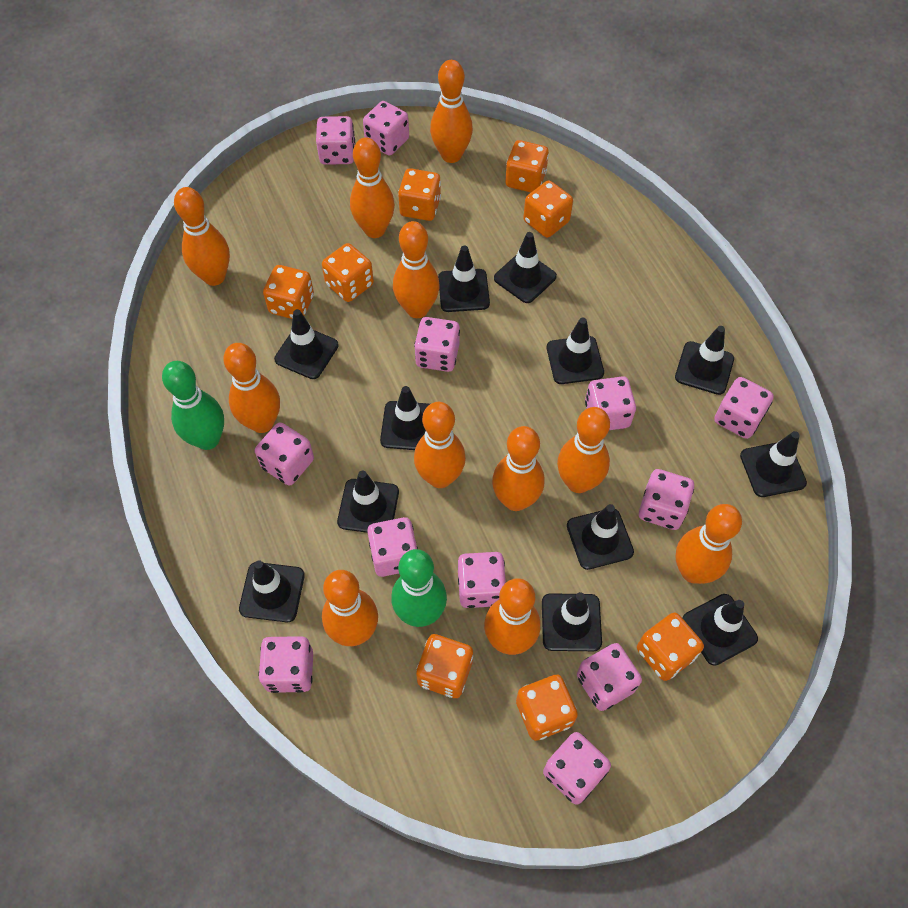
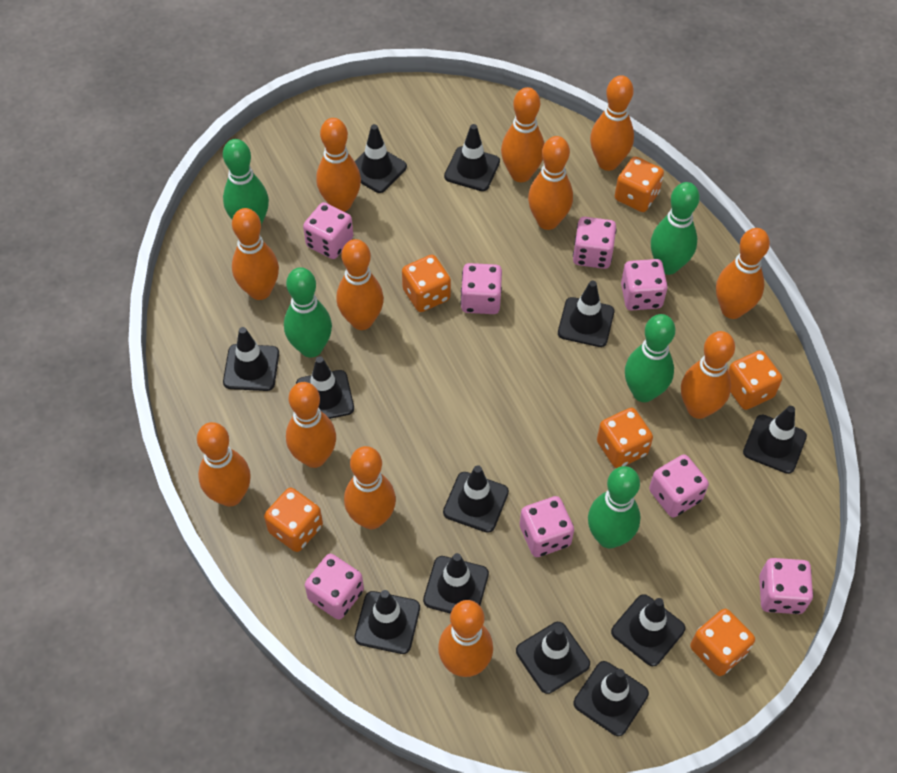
green bowling pin: 2 -> 5
orange bowling pin: 11 -> 12
orange dice: 8 -> 6
pink dice: 12 -> 8

